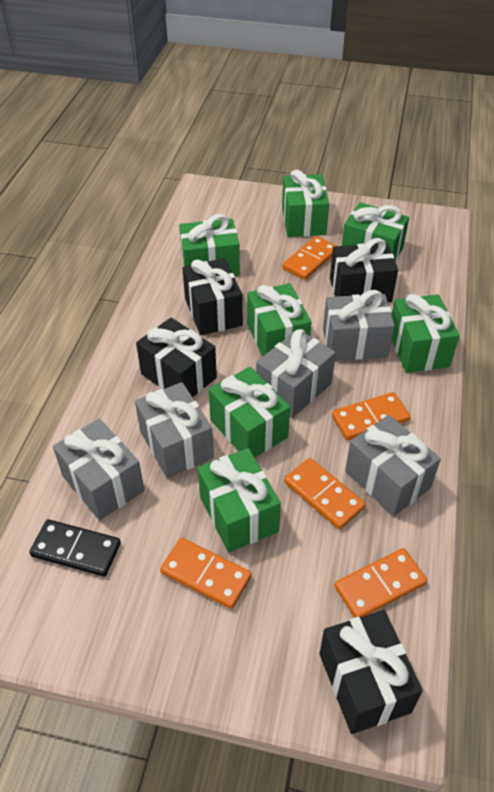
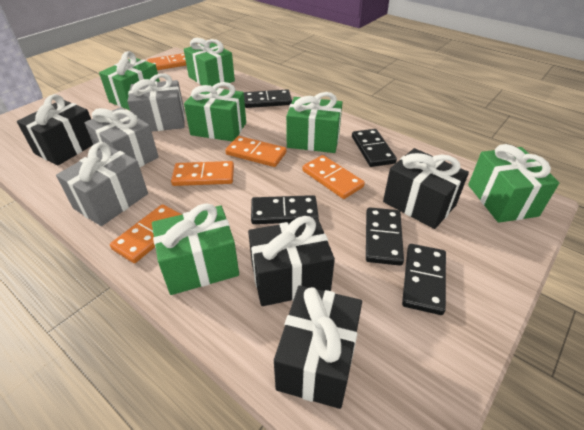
black domino: 1 -> 5
green gift: 7 -> 6
grey gift: 5 -> 3

